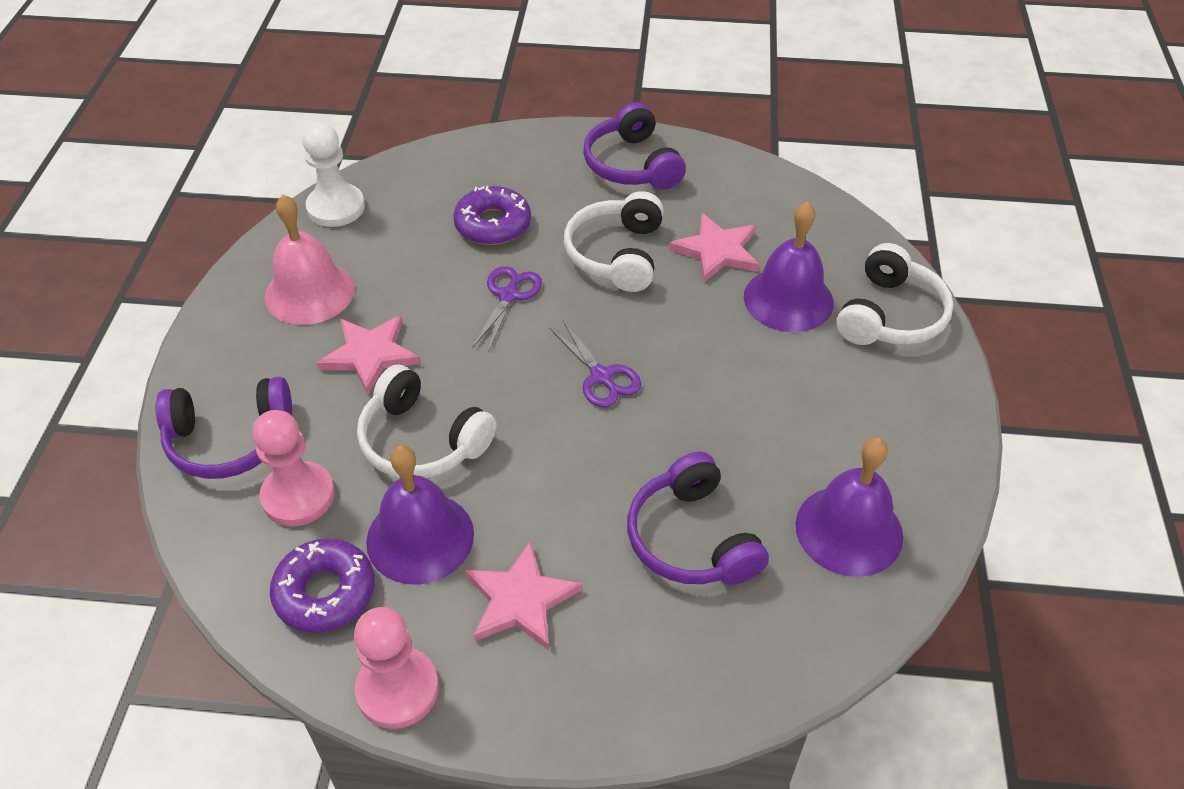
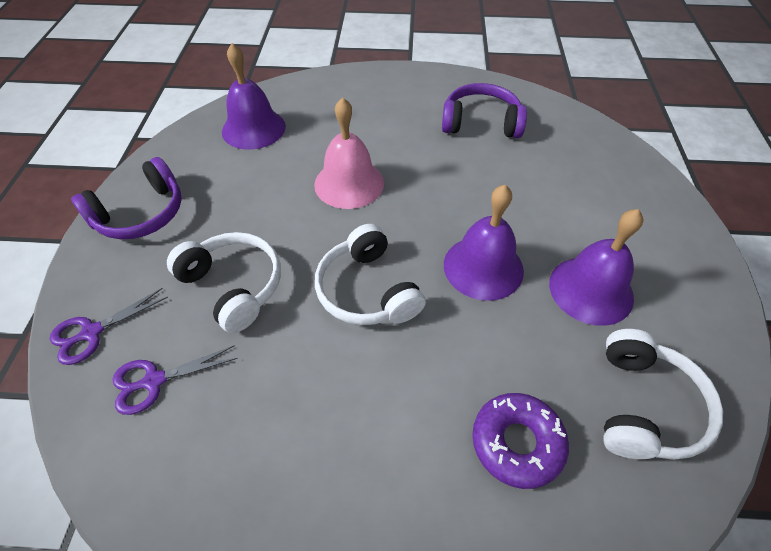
pink pawn: 2 -> 0
pink star: 3 -> 0
purple donut: 2 -> 1
purple headphones: 3 -> 2
white pawn: 1 -> 0

